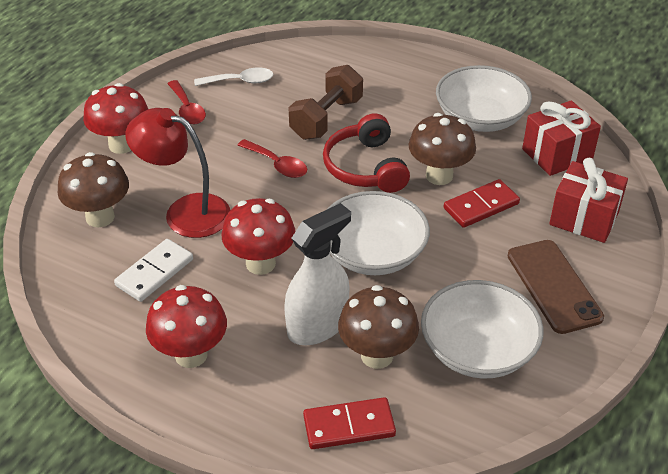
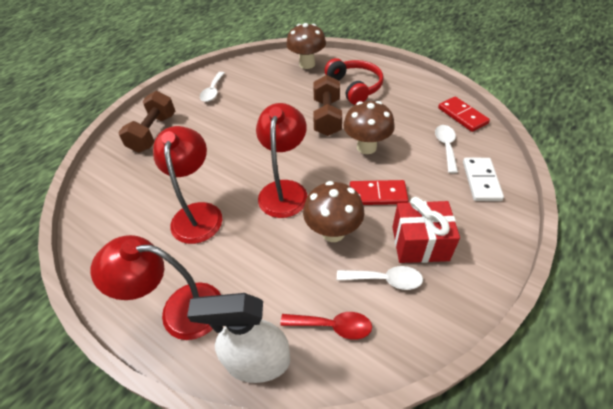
brown dumbbell: 1 -> 2
brown phone: 1 -> 0
red gift: 2 -> 1
red lamp: 1 -> 3
red mushroom: 3 -> 0
red spoon: 2 -> 1
white bowl: 3 -> 0
white spoon: 1 -> 3

